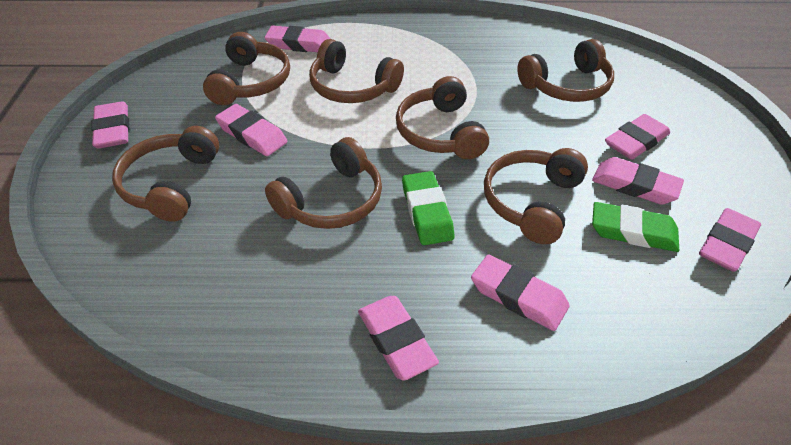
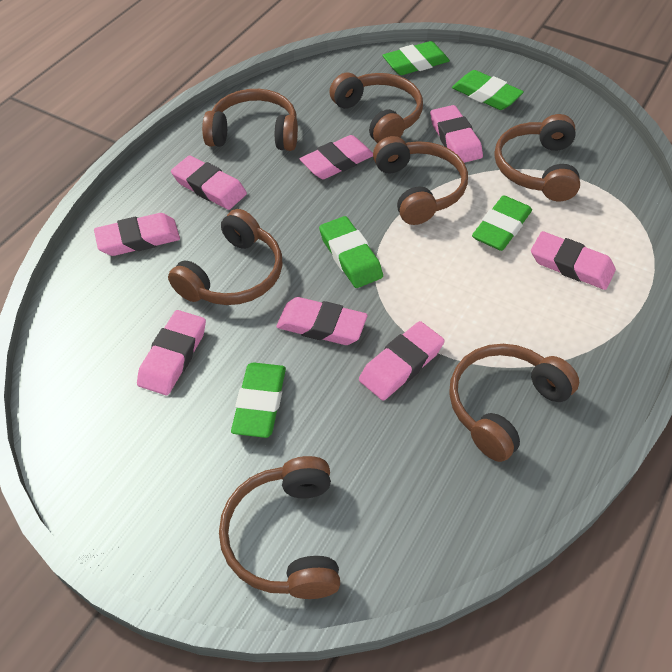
green eraser: 2 -> 5

